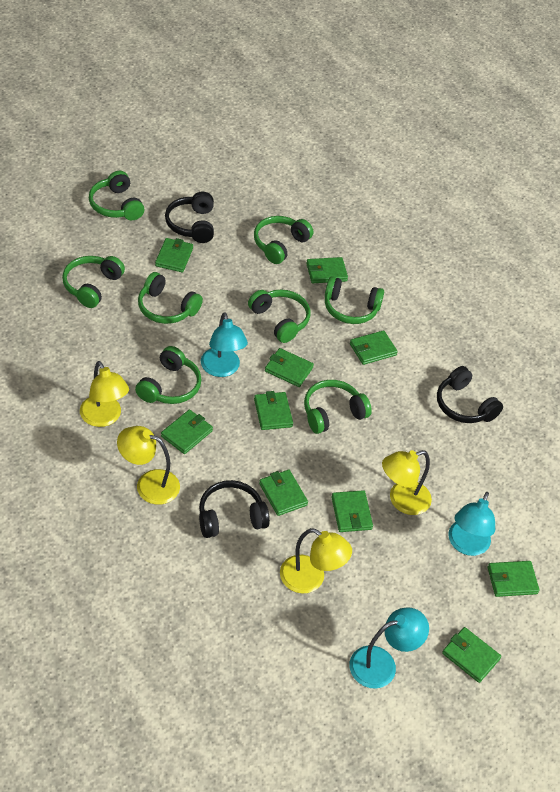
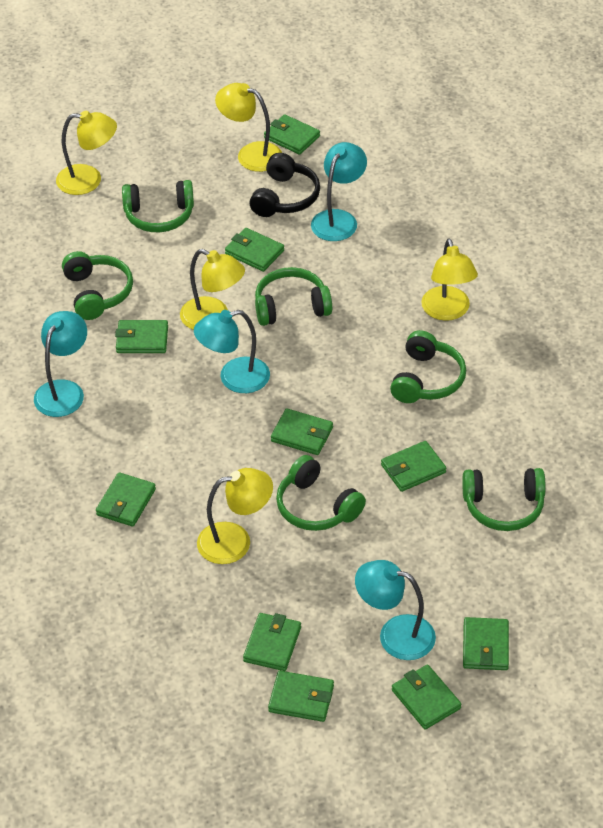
black headphones: 3 -> 1
green headphones: 8 -> 6
turquoise lamp: 3 -> 4
yellow lamp: 4 -> 5

